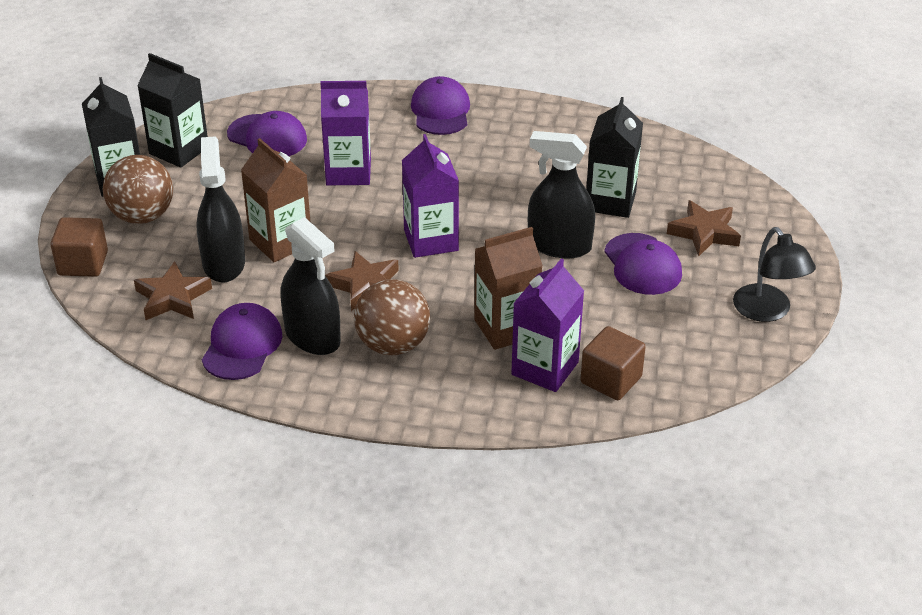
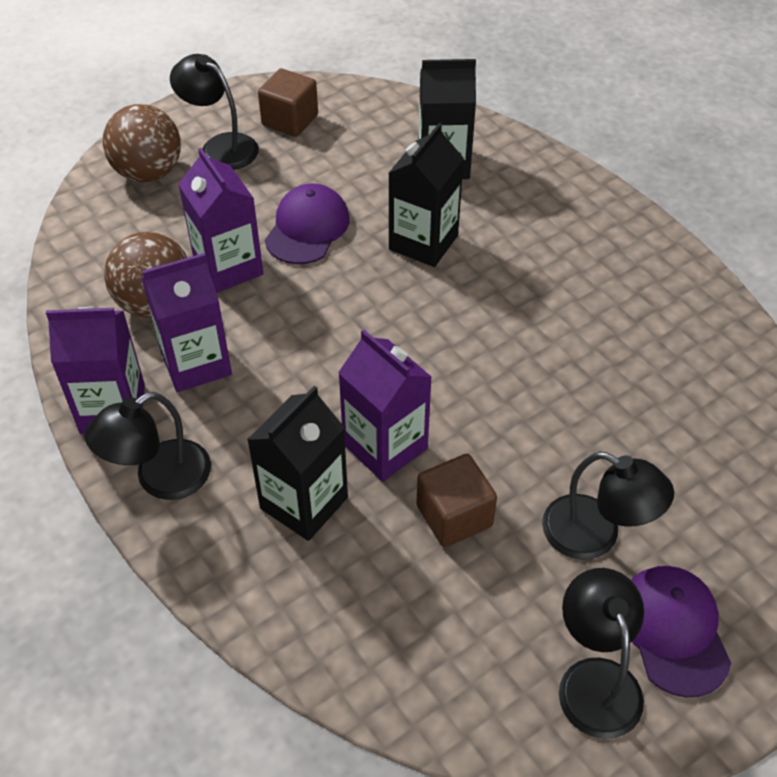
black lamp: 1 -> 4
black spray bottle: 3 -> 0
brown carton: 2 -> 0
brown star: 3 -> 0
purple cap: 4 -> 2
purple carton: 3 -> 4

